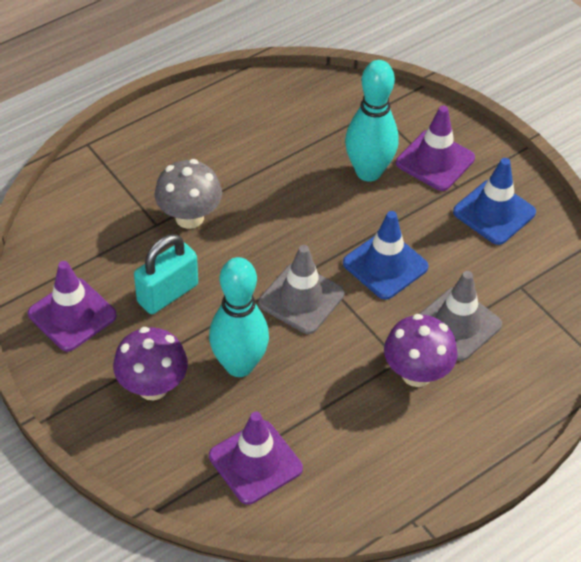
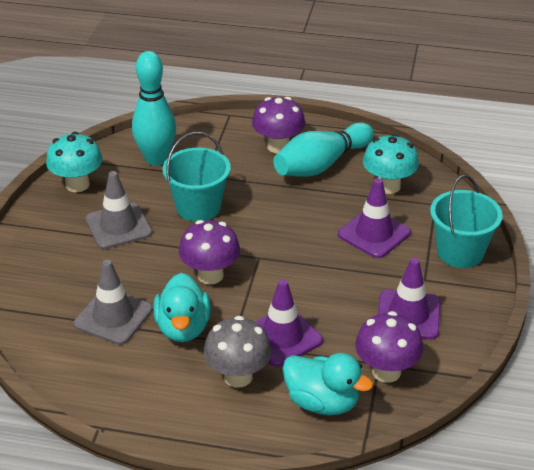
blue traffic cone: 2 -> 0
purple mushroom: 2 -> 3
turquoise bucket: 0 -> 2
turquoise duck: 0 -> 2
turquoise mushroom: 0 -> 2
turquoise padlock: 1 -> 0

